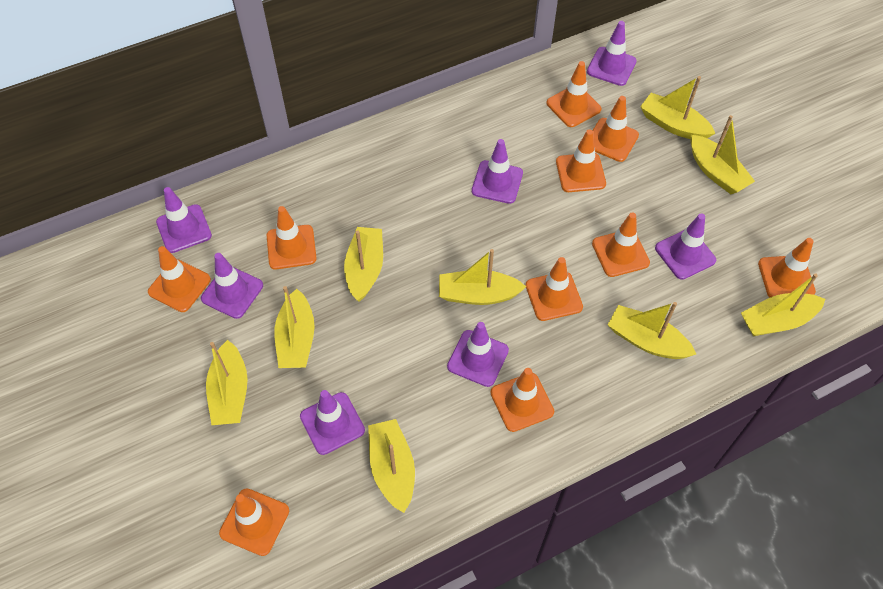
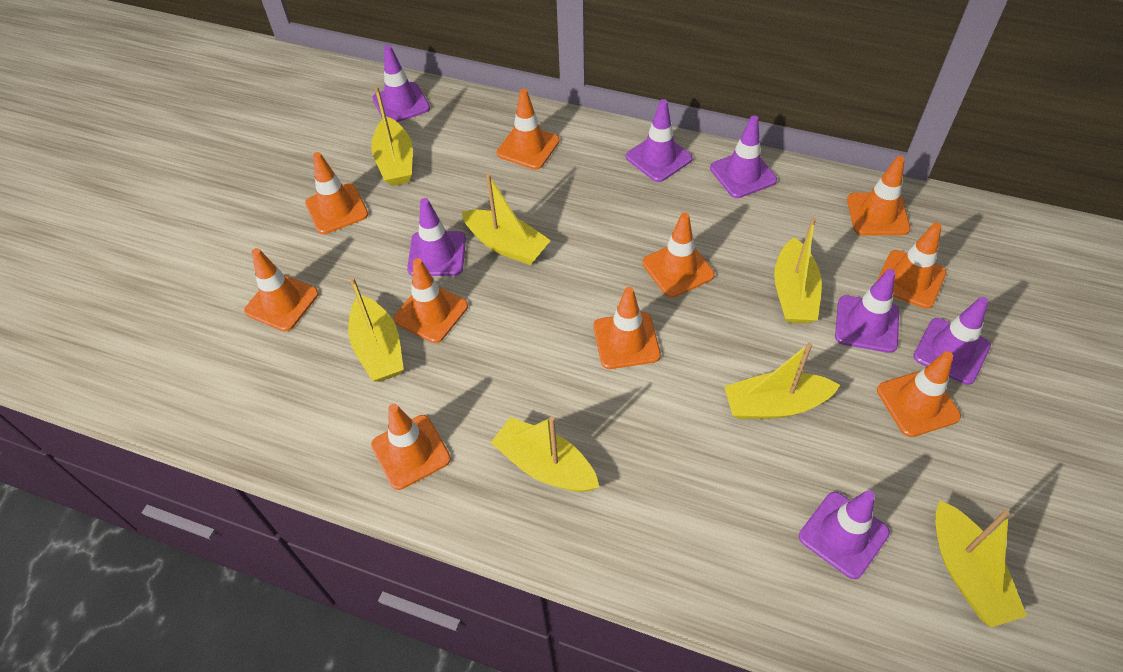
yellow boat: 9 -> 7

